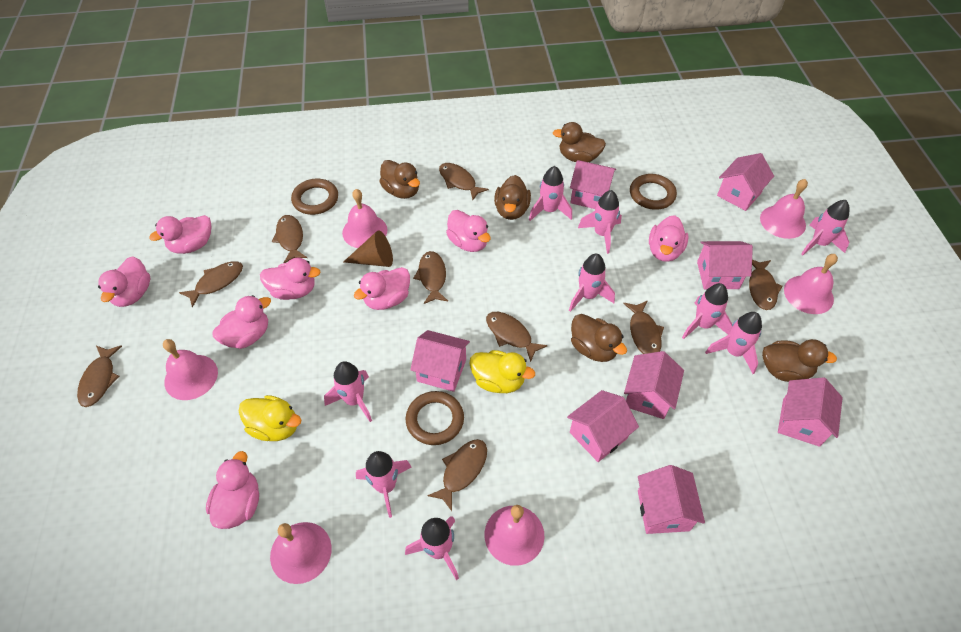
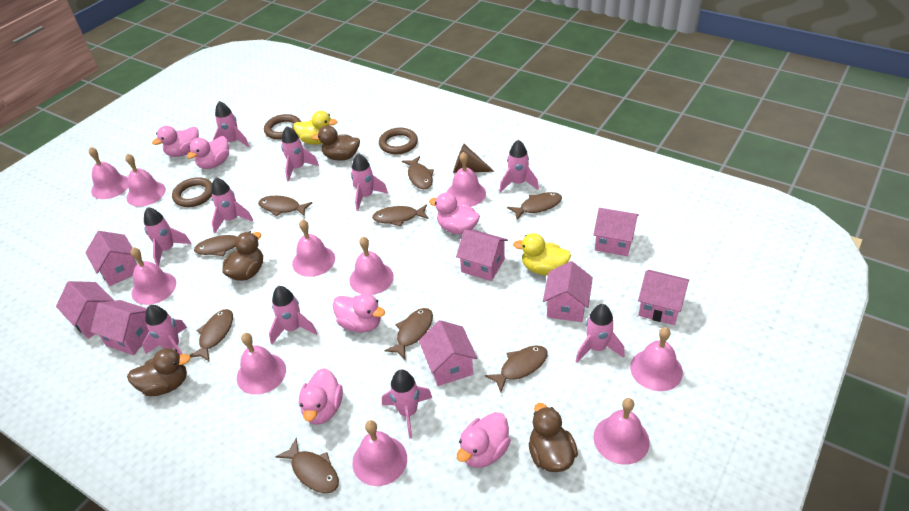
brown duck: 5 -> 4
pink bell: 6 -> 10
pink duck: 8 -> 6
pink rocket: 9 -> 10

